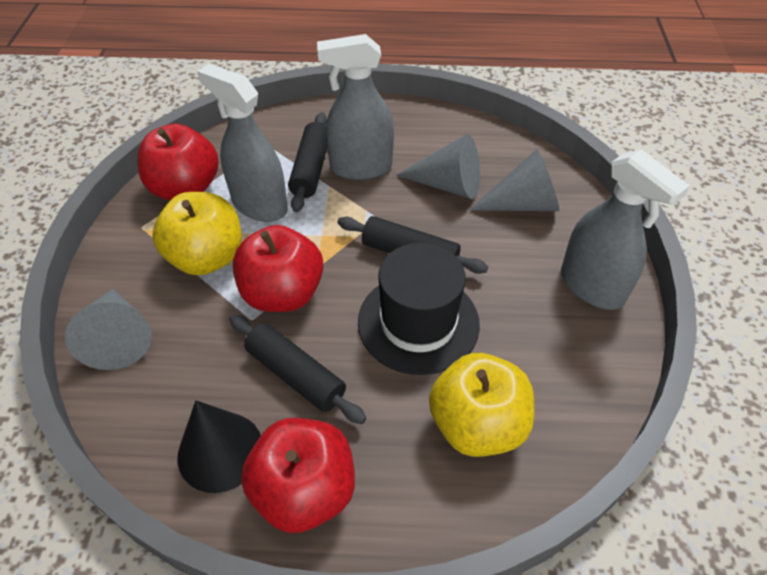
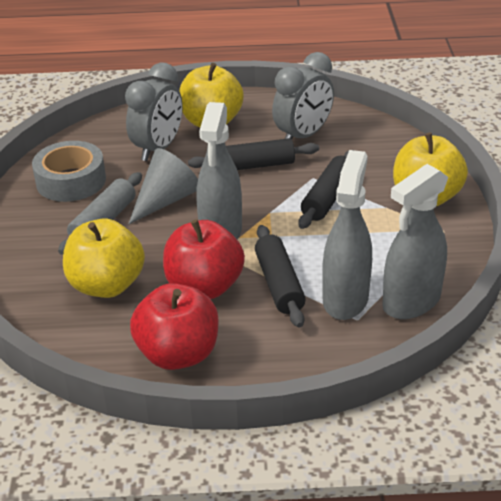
black cone: 1 -> 0
black hat: 1 -> 0
grey clock: 0 -> 2
grey cone: 3 -> 1
grey rolling pin: 0 -> 1
grey tape: 0 -> 1
red apple: 3 -> 2
yellow apple: 2 -> 3

